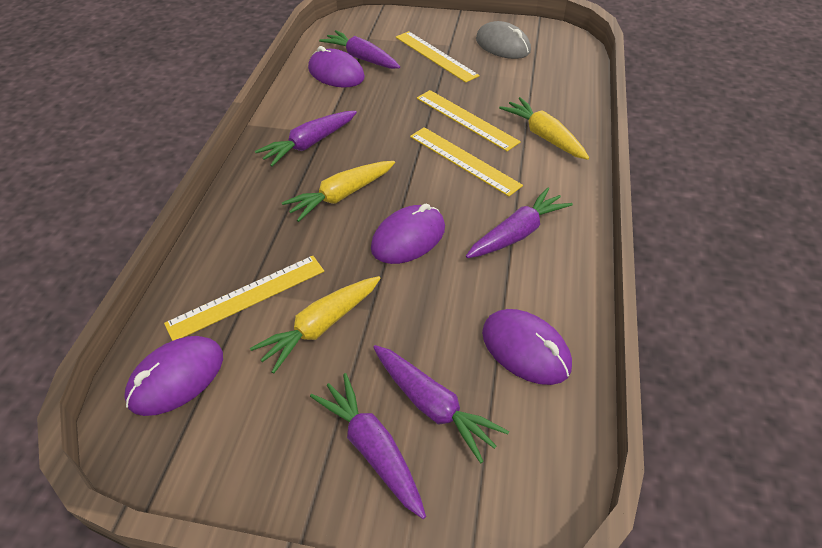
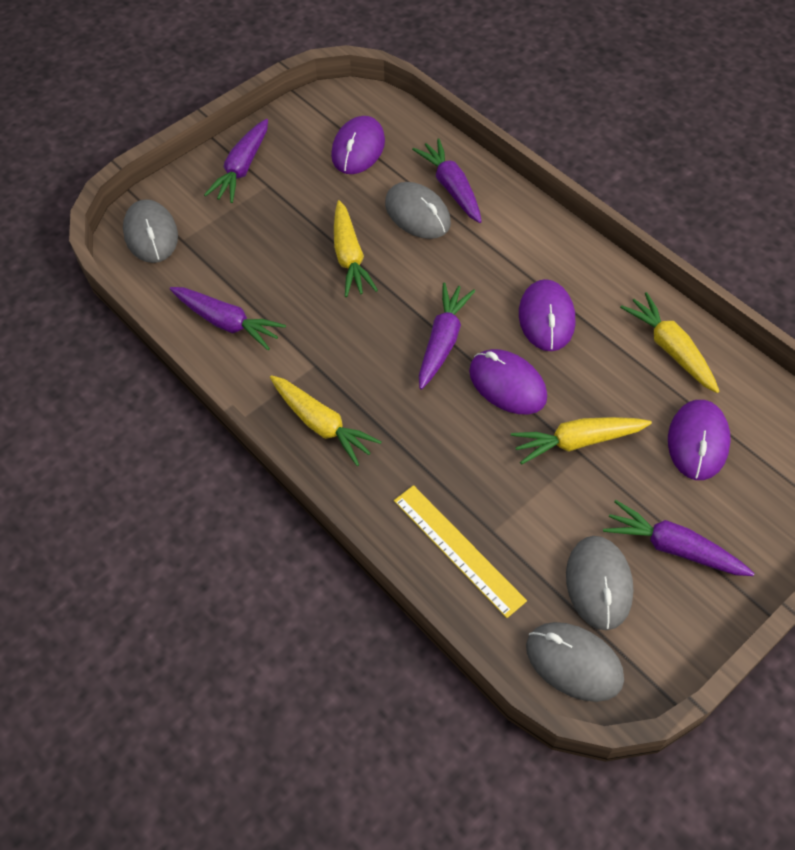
grey mouse: 1 -> 4
yellow carrot: 3 -> 4
yellow ruler: 4 -> 1

